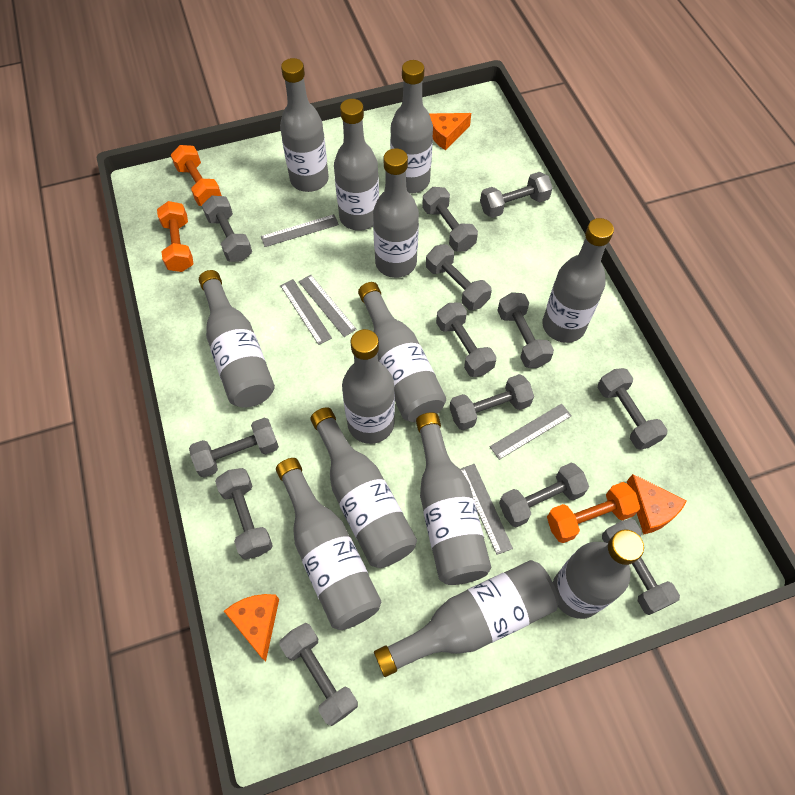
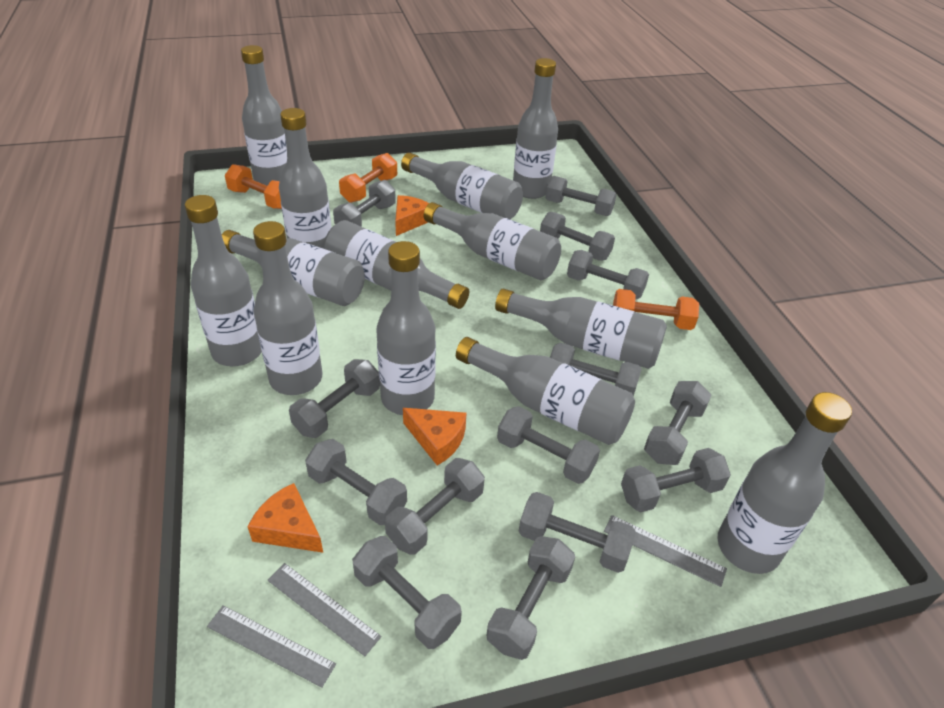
grey dumbbell: 13 -> 14
grey ruler: 5 -> 3

